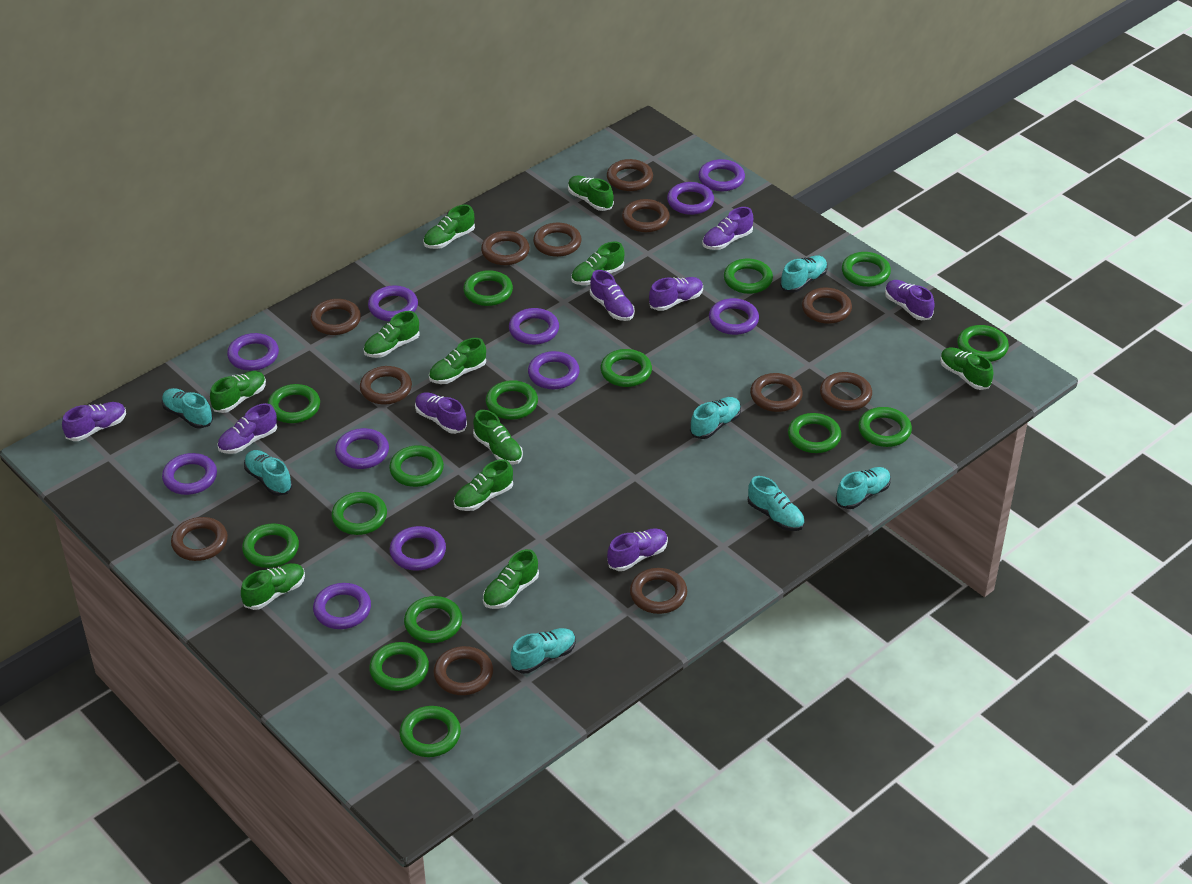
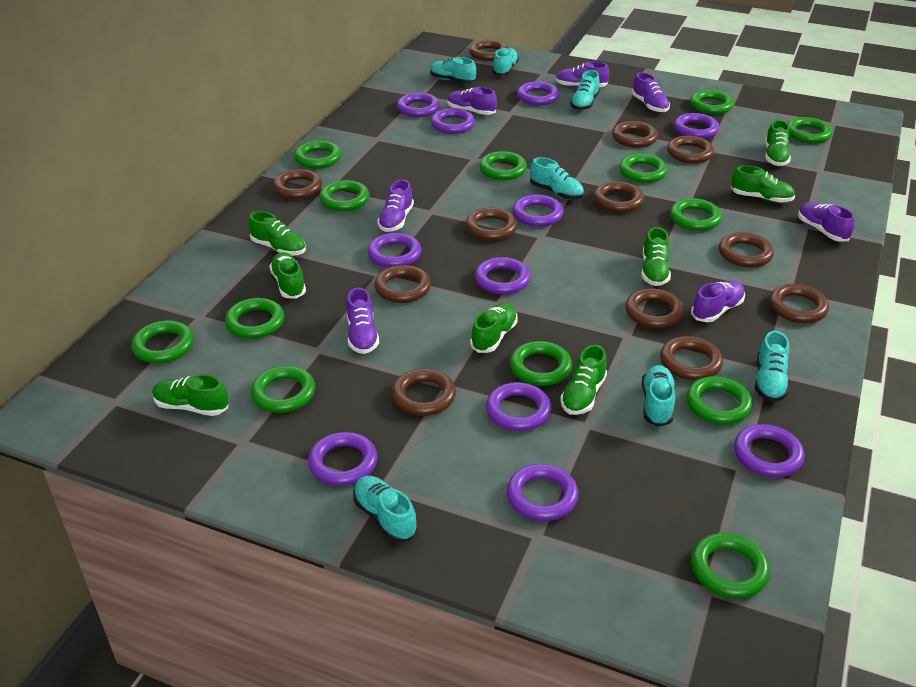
green ring: 15 -> 13
green shoe: 11 -> 8
purple shoe: 8 -> 7

